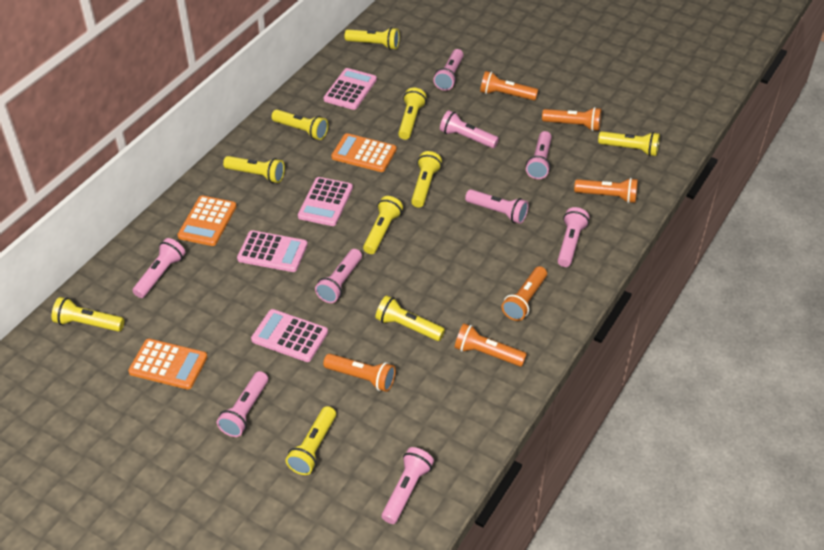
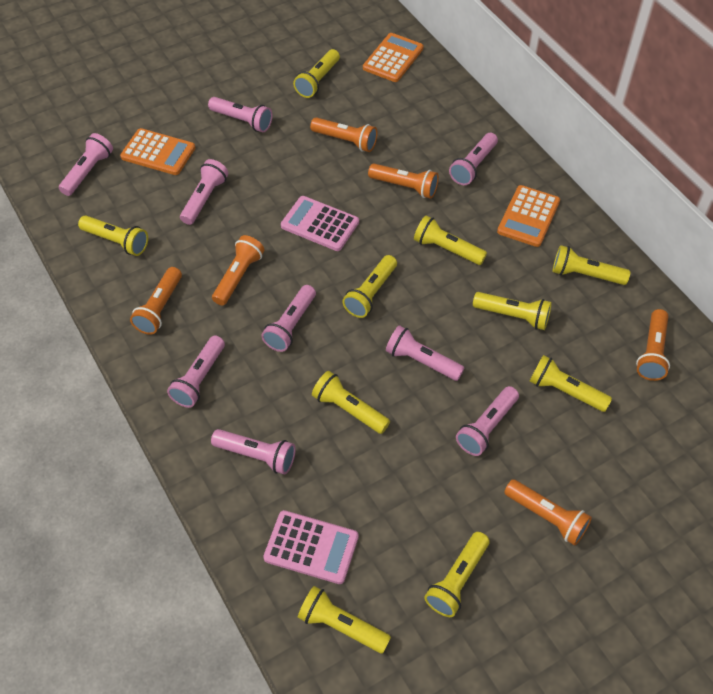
pink calculator: 4 -> 2

